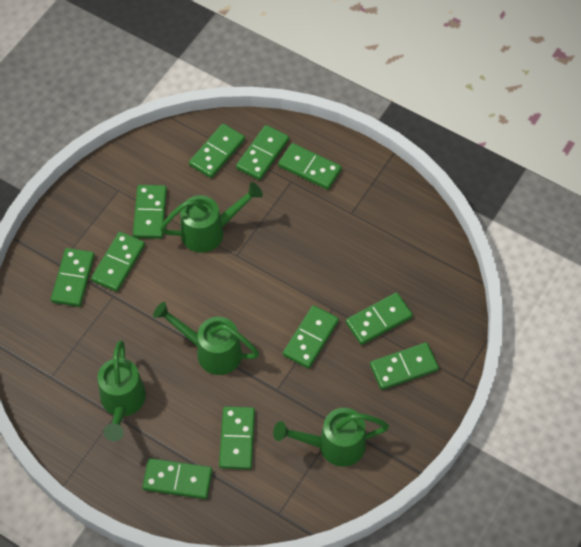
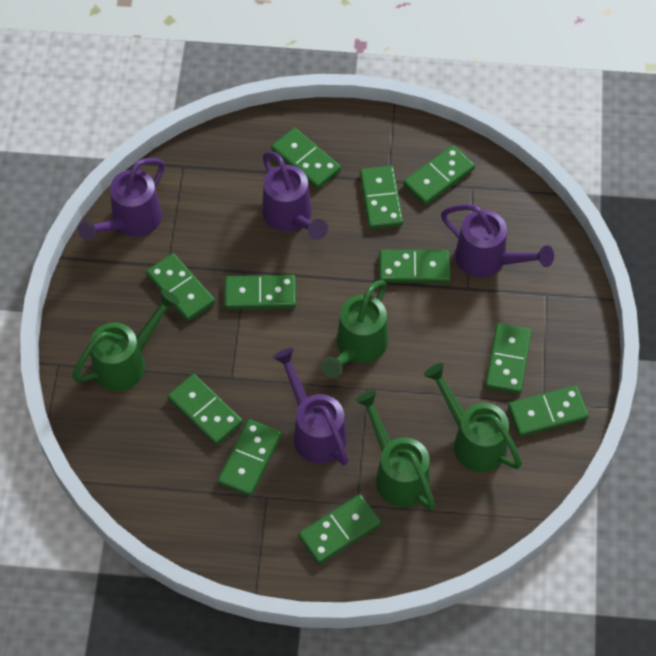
purple watering can: 0 -> 4

